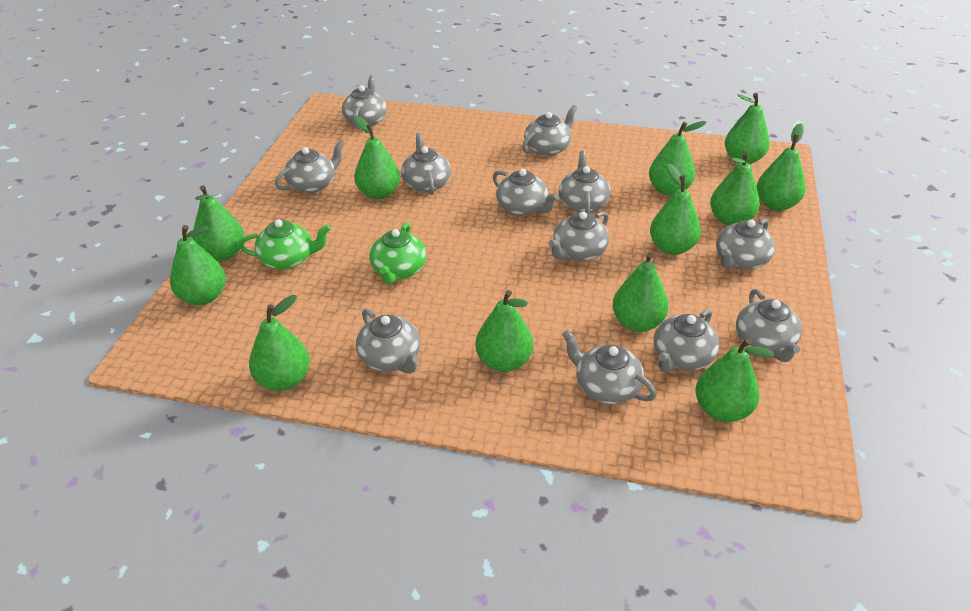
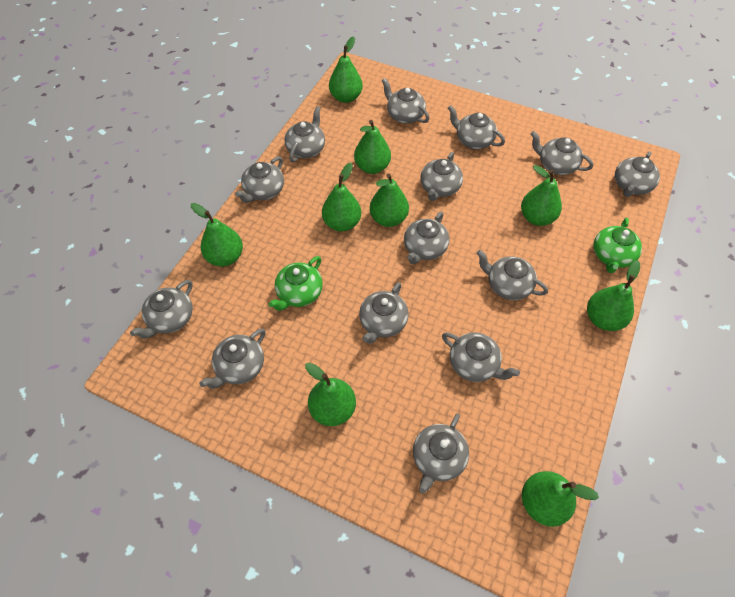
green pear: 12 -> 9
grey teapot: 12 -> 14

